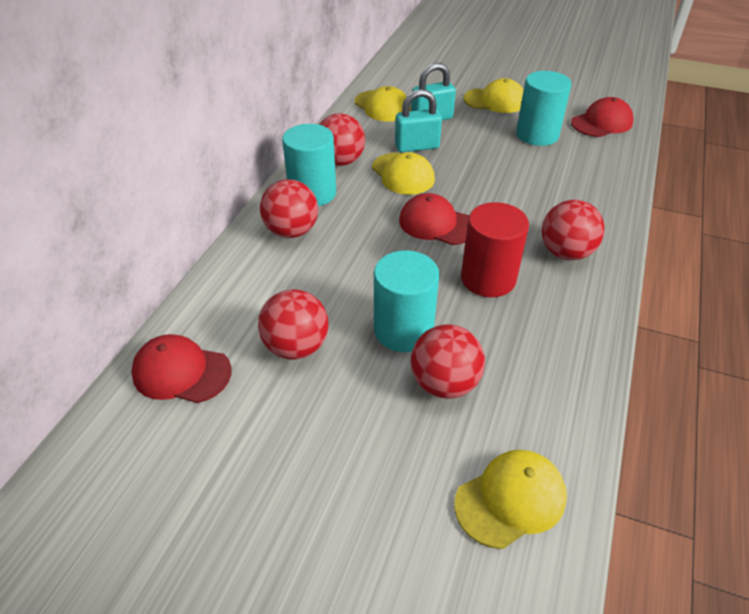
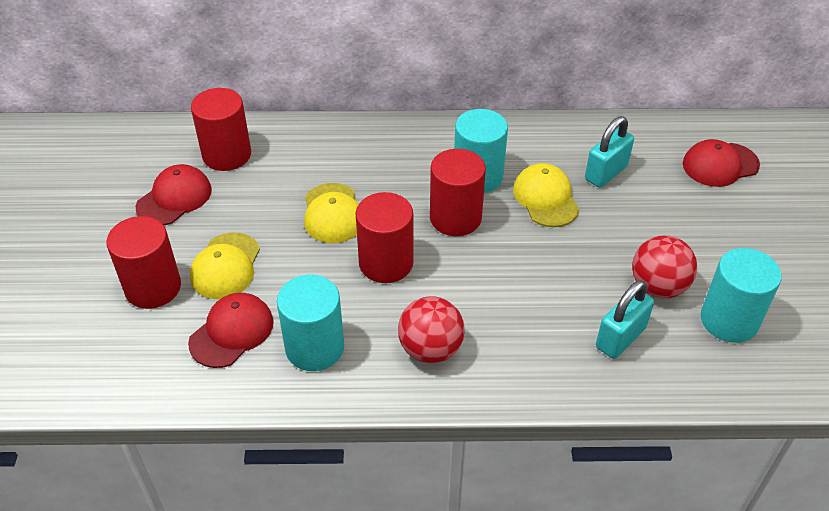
red ball: 5 -> 2
red cylinder: 1 -> 4
yellow cap: 4 -> 3

